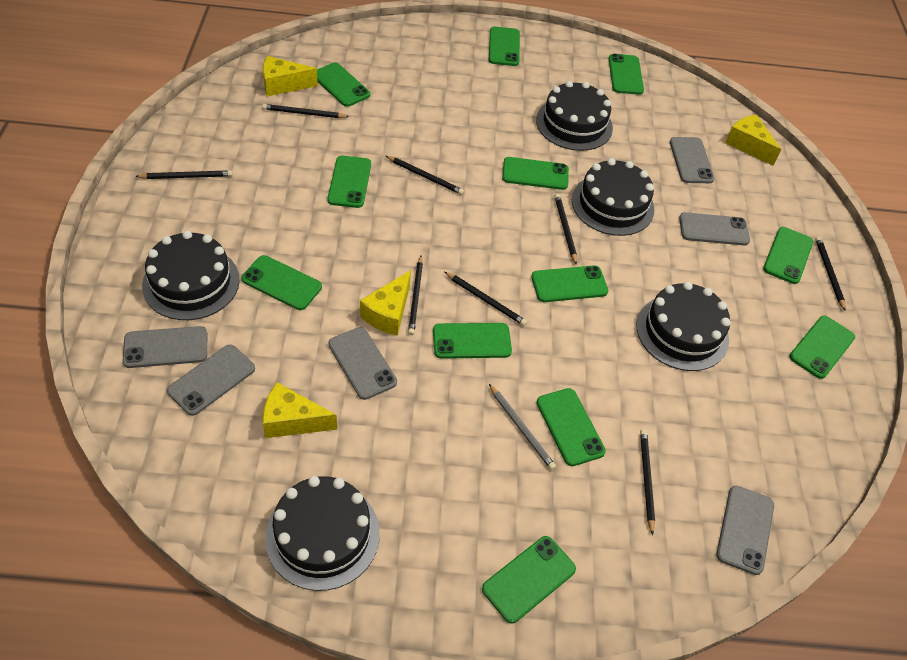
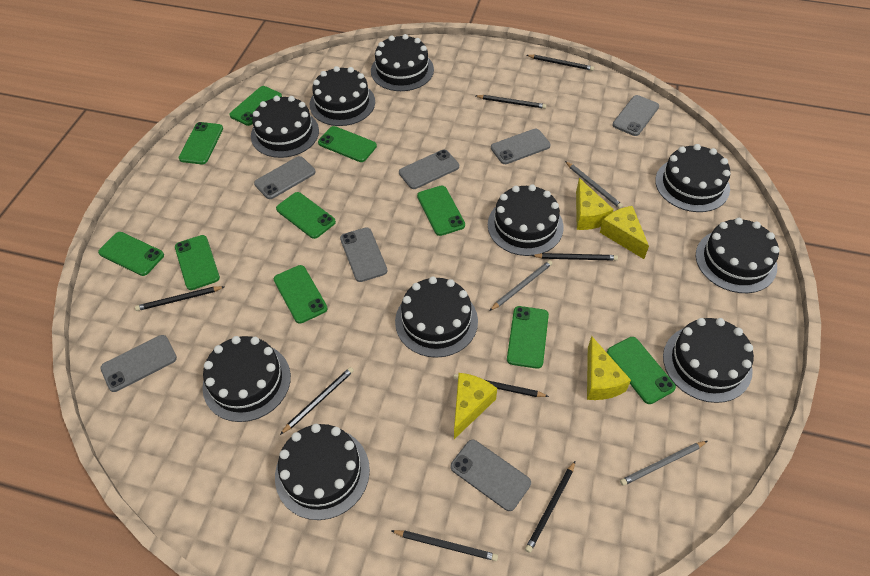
black cake: 5 -> 10
green phone: 12 -> 10
grey pencil: 1 -> 3
grey phone: 6 -> 7

